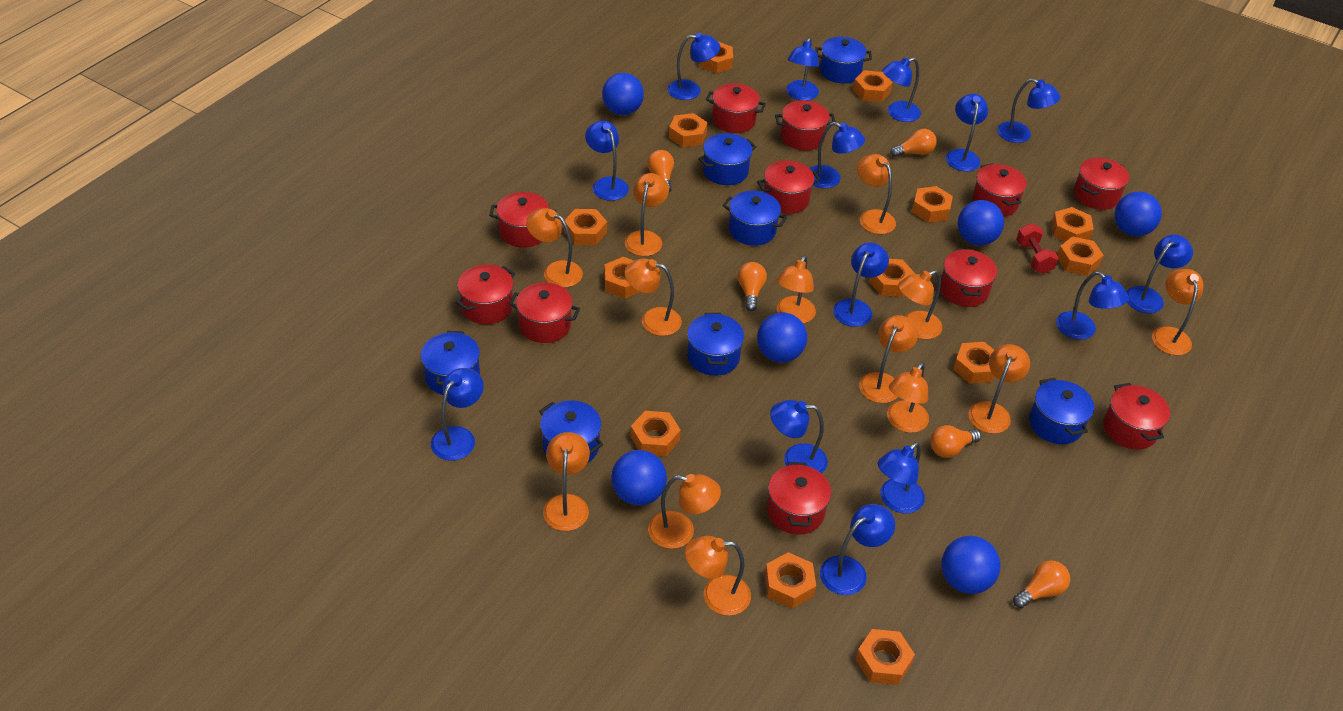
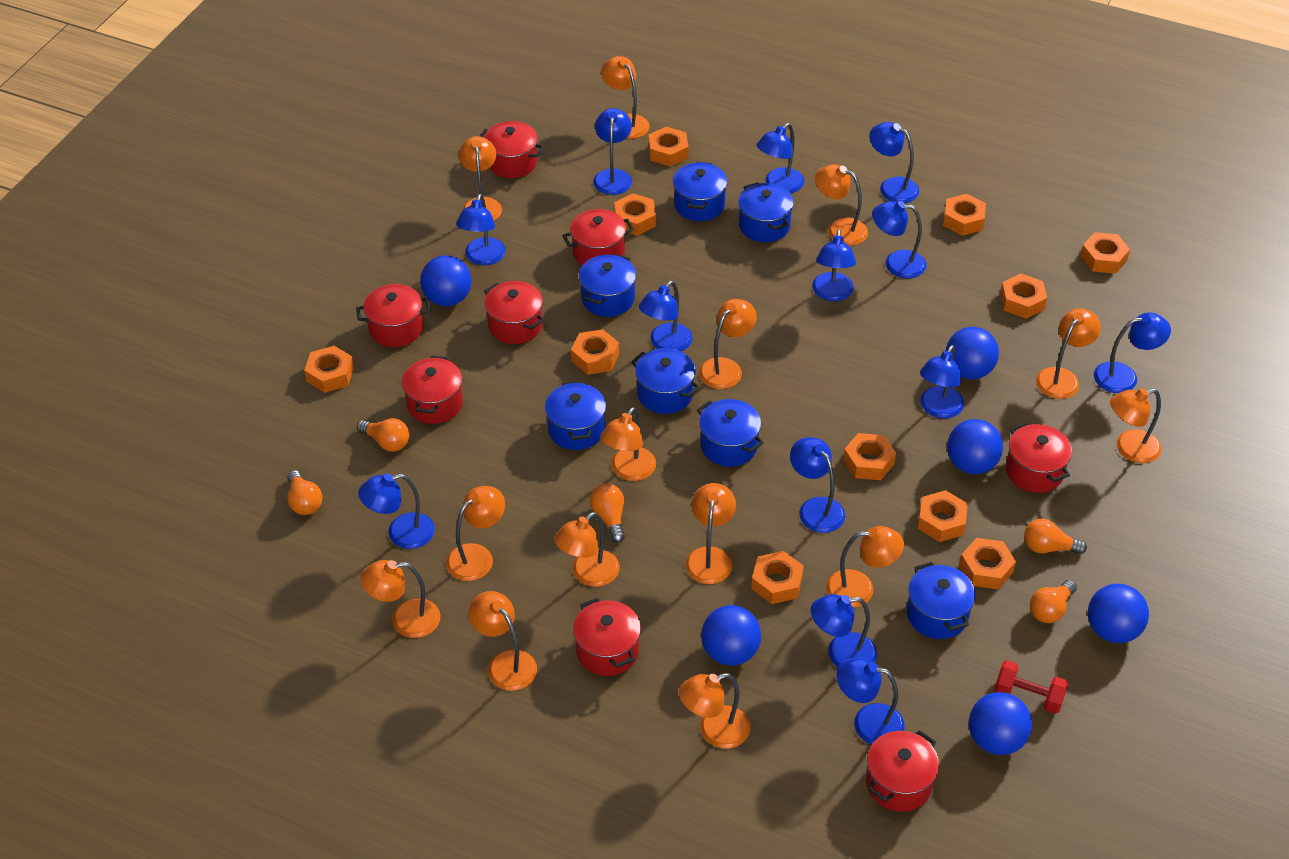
blue lamp: 14 -> 13
orange lamp: 13 -> 14
orange nut: 13 -> 11
red pot: 11 -> 8

